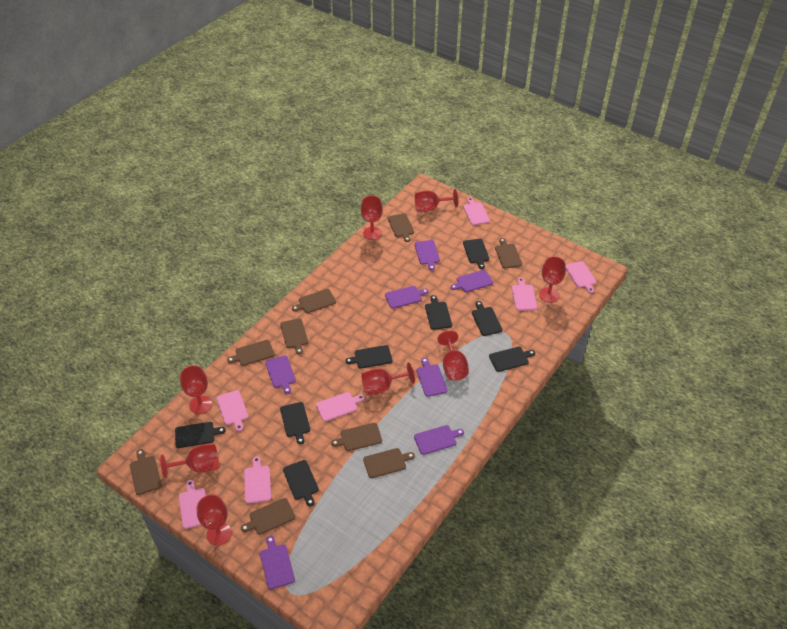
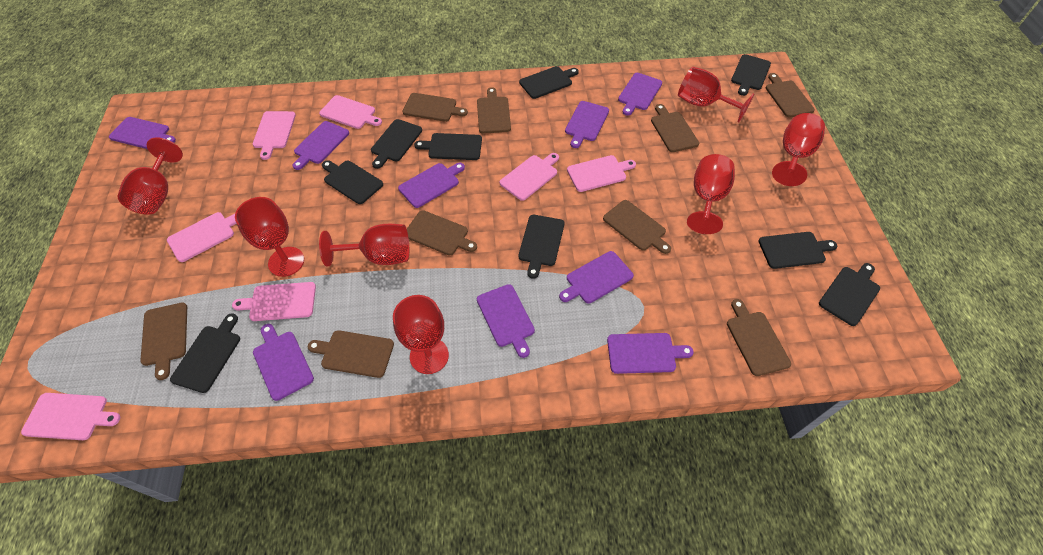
black cutting board: 8 -> 9
purple cutting board: 7 -> 9
red goblet: 8 -> 7

